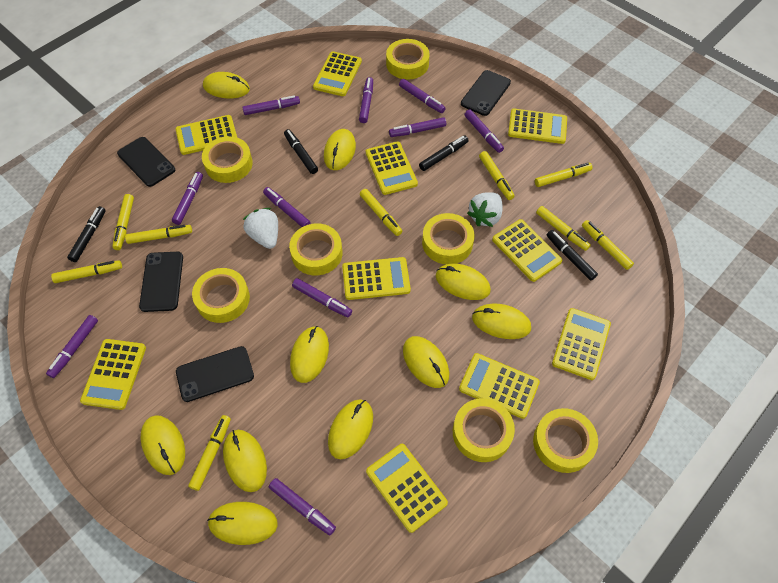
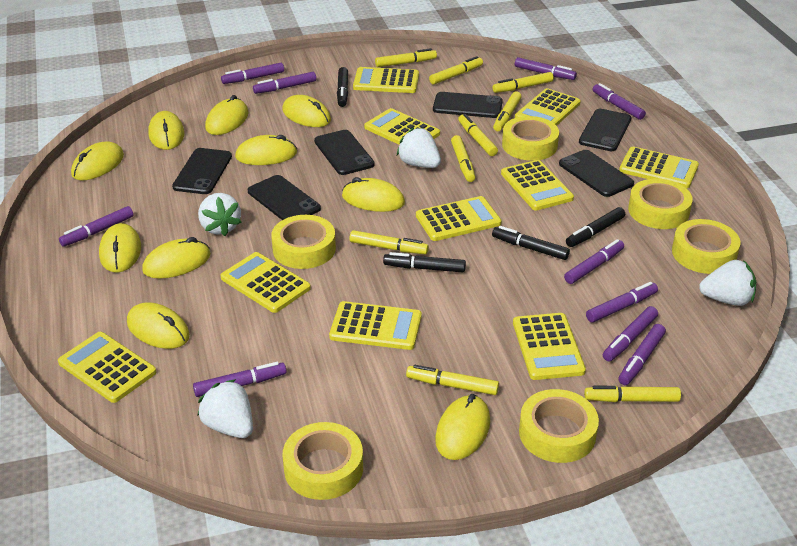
black phone: 4 -> 6
white strawberry: 2 -> 4
yellow tape: 7 -> 6

